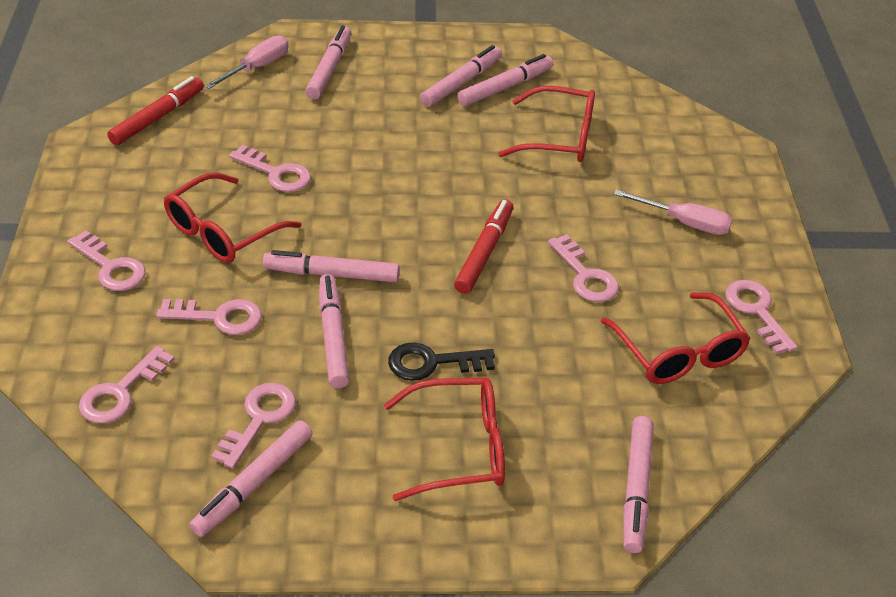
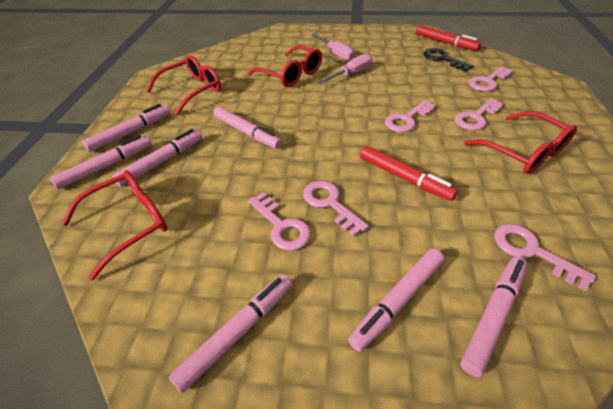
pink key: 7 -> 6

